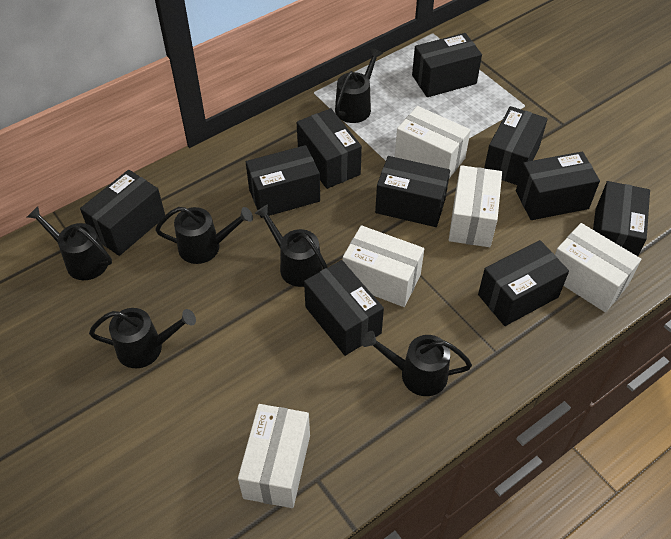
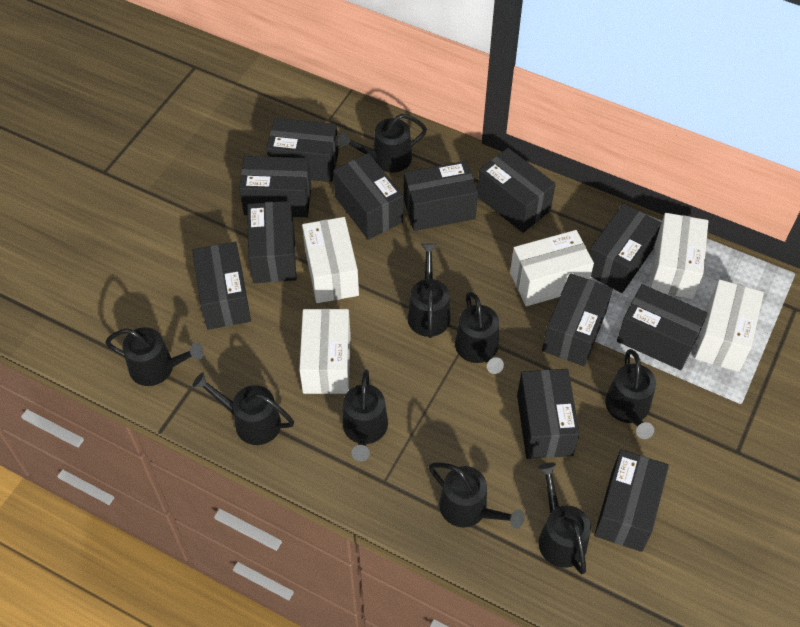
black box: 10 -> 12
black watering can: 6 -> 9

